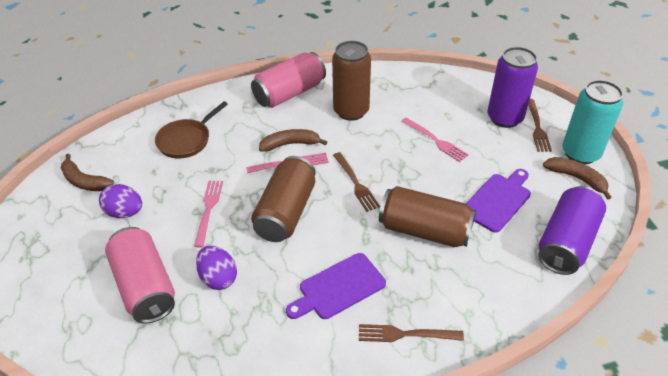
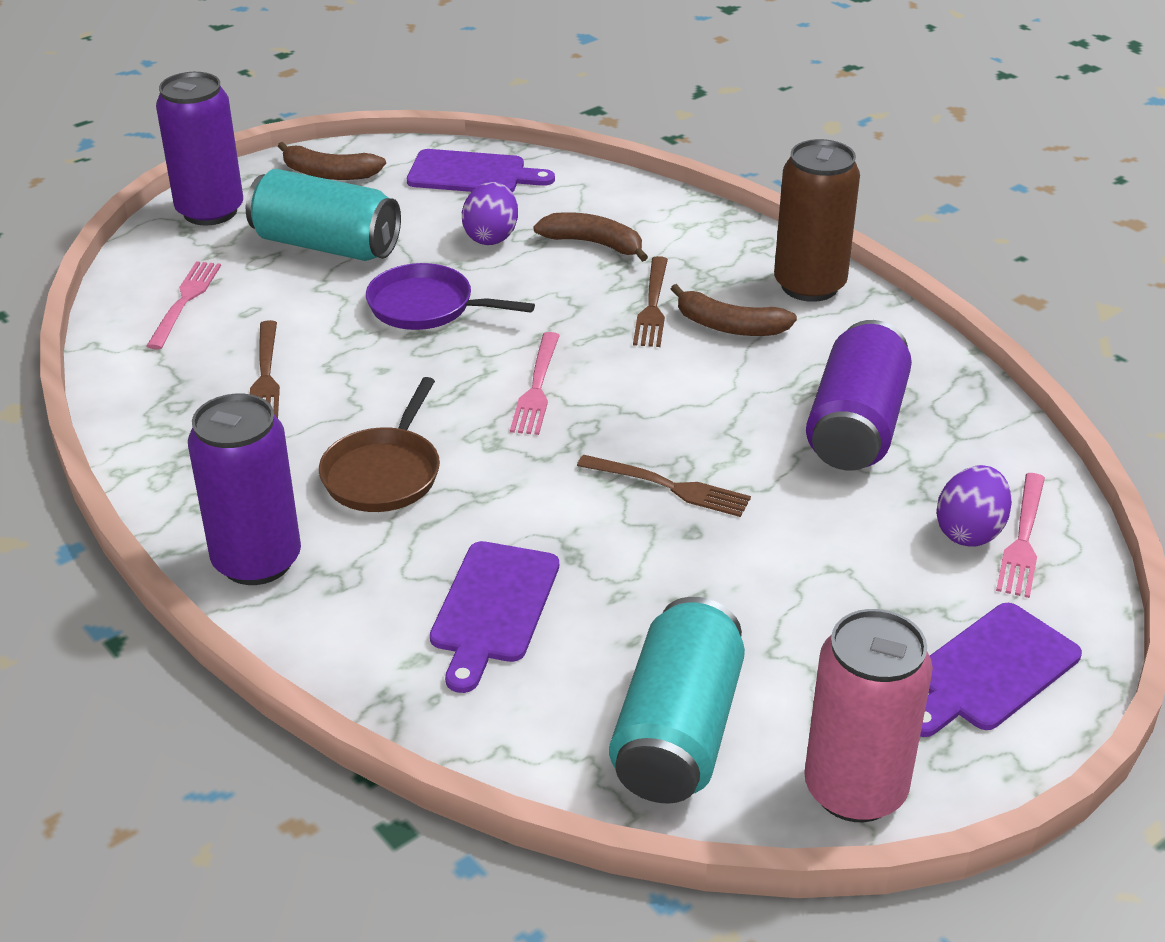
brown can: 3 -> 1
pink can: 2 -> 1
purple can: 2 -> 3
purple cutting board: 2 -> 3
purple pan: 0 -> 1
turquoise can: 1 -> 2

